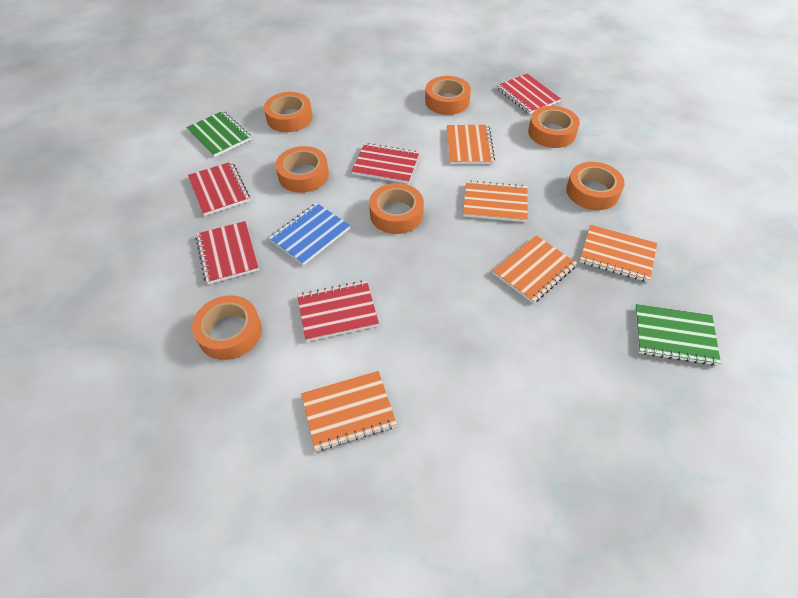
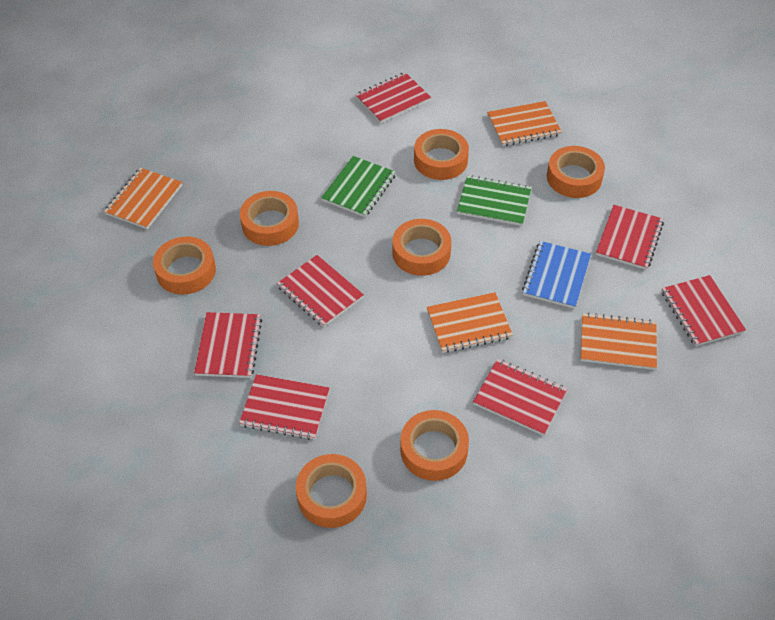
orange notebook: 5 -> 4
red notebook: 5 -> 7

